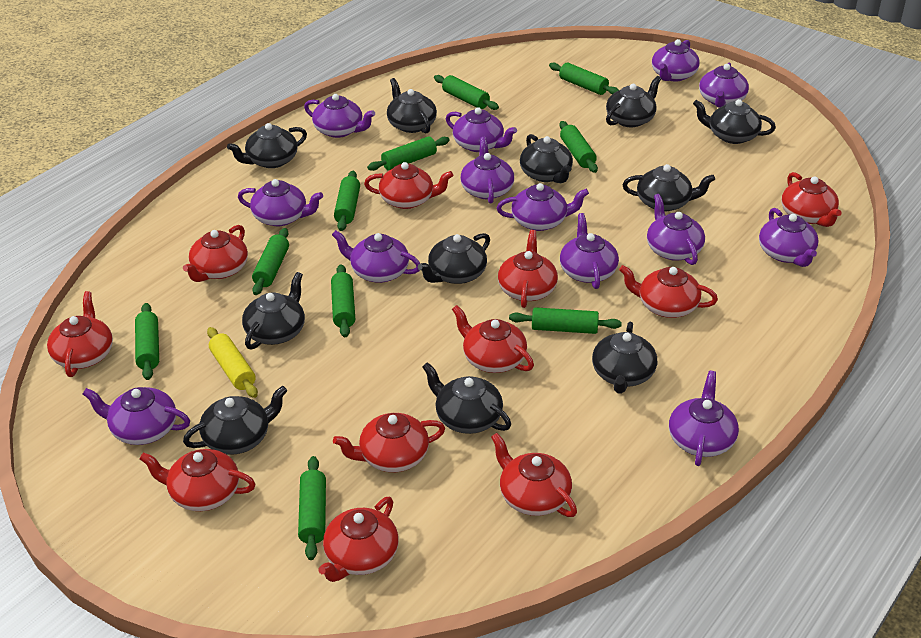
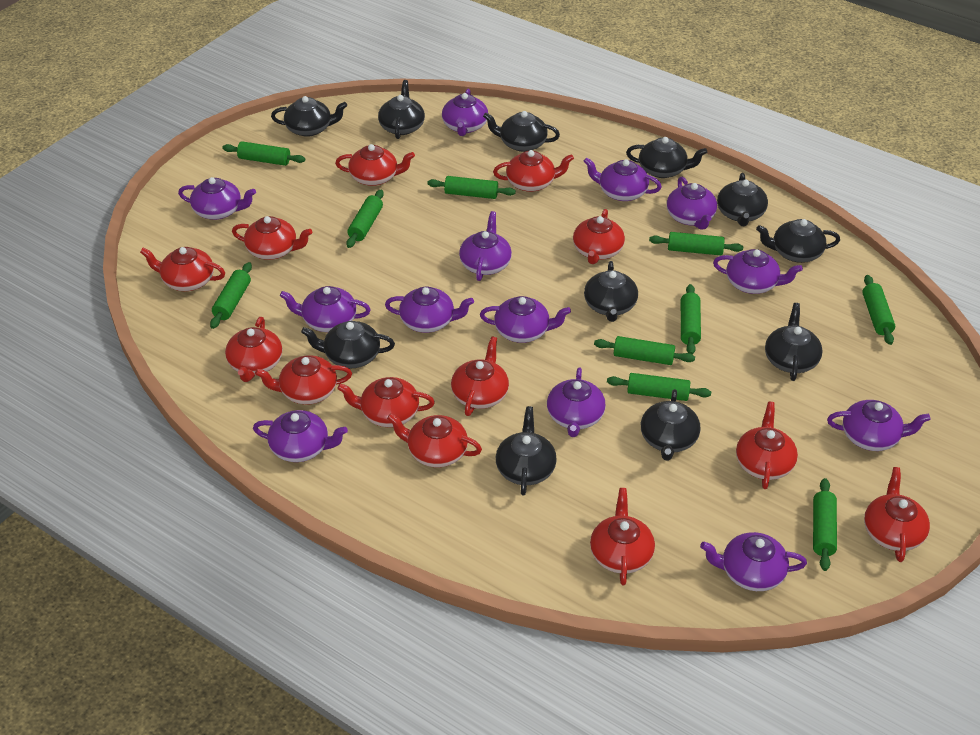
red teapot: 11 -> 13
yellow rolling pin: 1 -> 0

